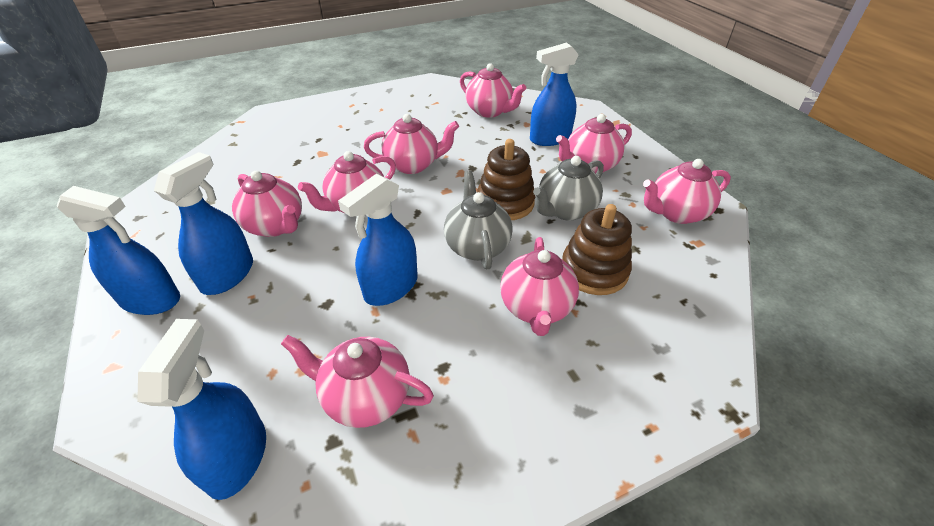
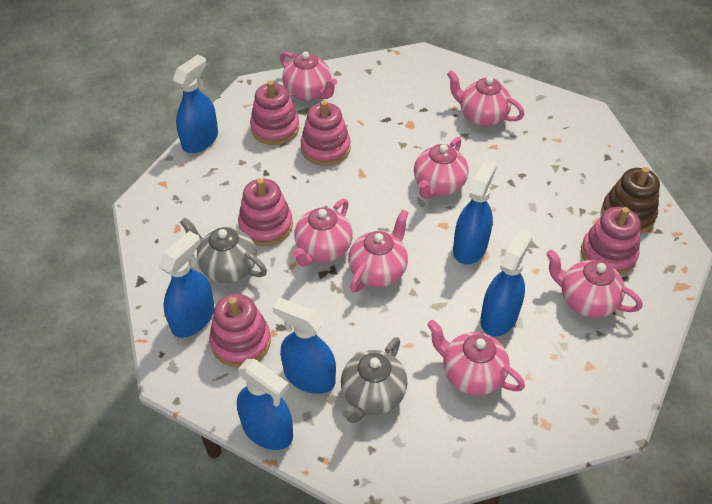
blue spray bottle: 5 -> 6
brown stacking toy: 2 -> 1
pink stacking toy: 0 -> 5
pink teapot: 8 -> 7

